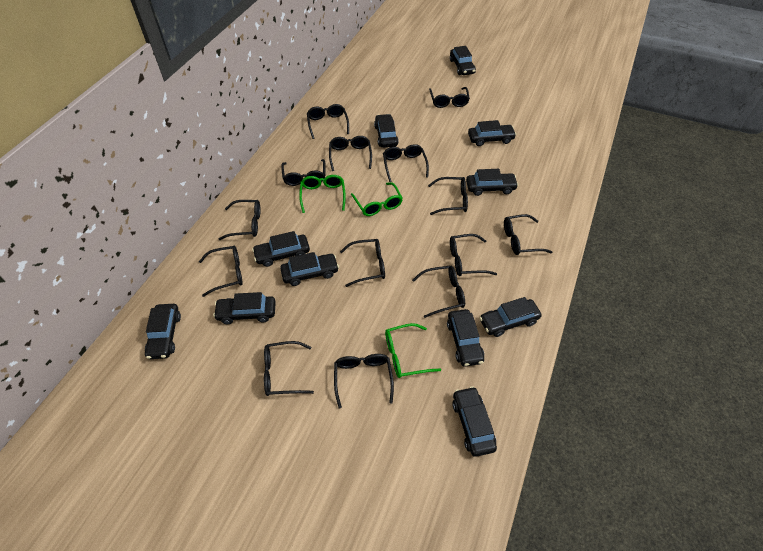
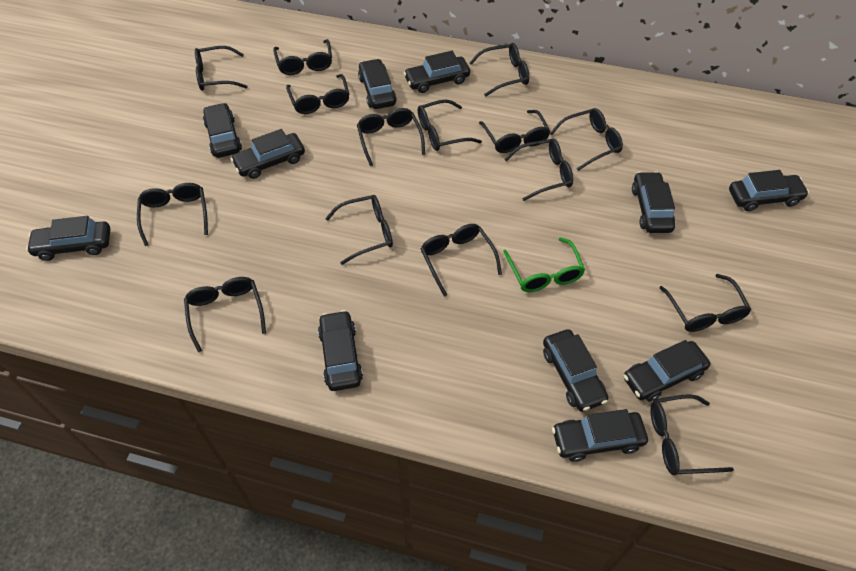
black glasses: 14 -> 15
green glasses: 3 -> 1

